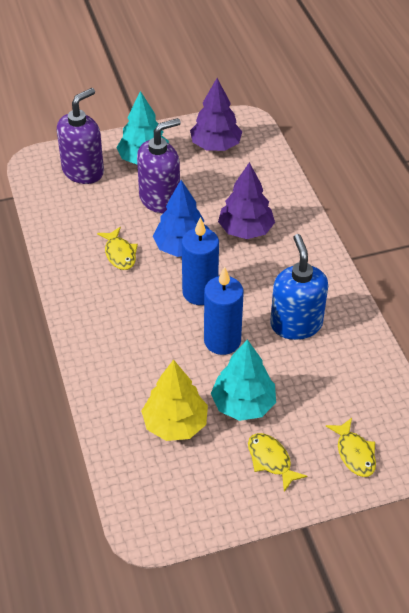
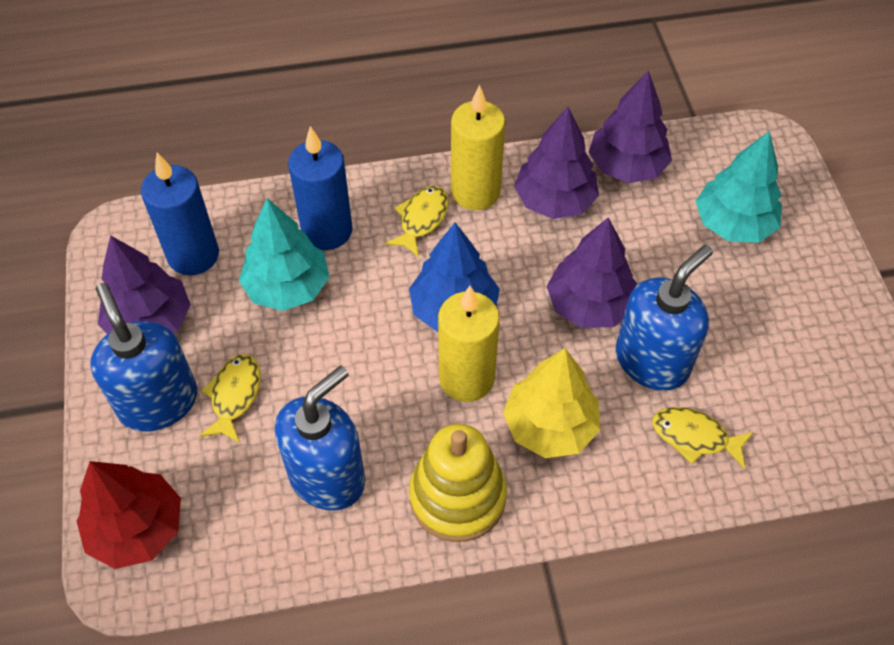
blue soap dispenser: 1 -> 3
purple soap dispenser: 2 -> 0
purple tree: 2 -> 4
red tree: 0 -> 1
yellow candle: 0 -> 2
yellow stacking toy: 0 -> 1

